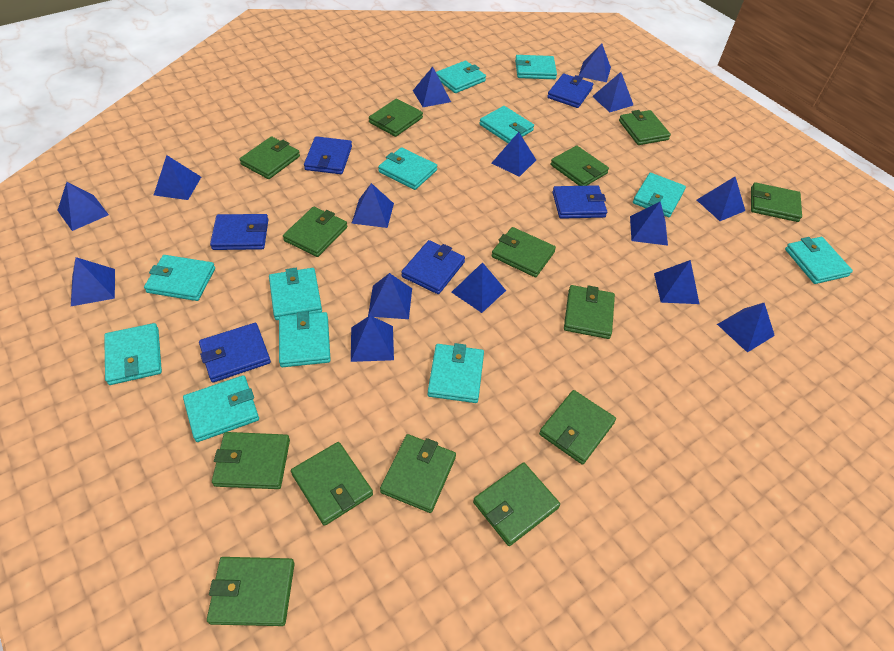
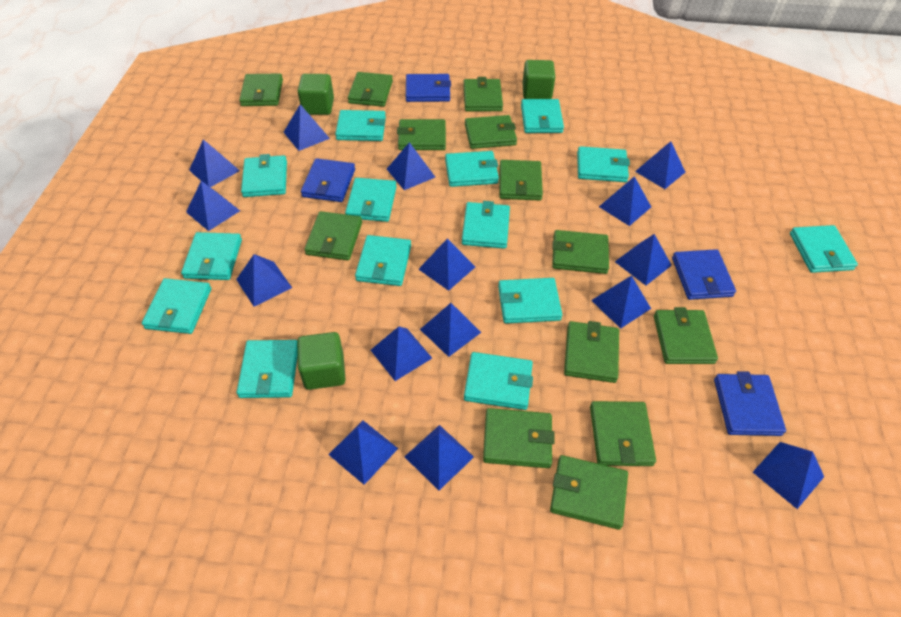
blue wallet: 6 -> 4
green cube: 0 -> 3
green wallet: 14 -> 13
turquoise wallet: 12 -> 14

